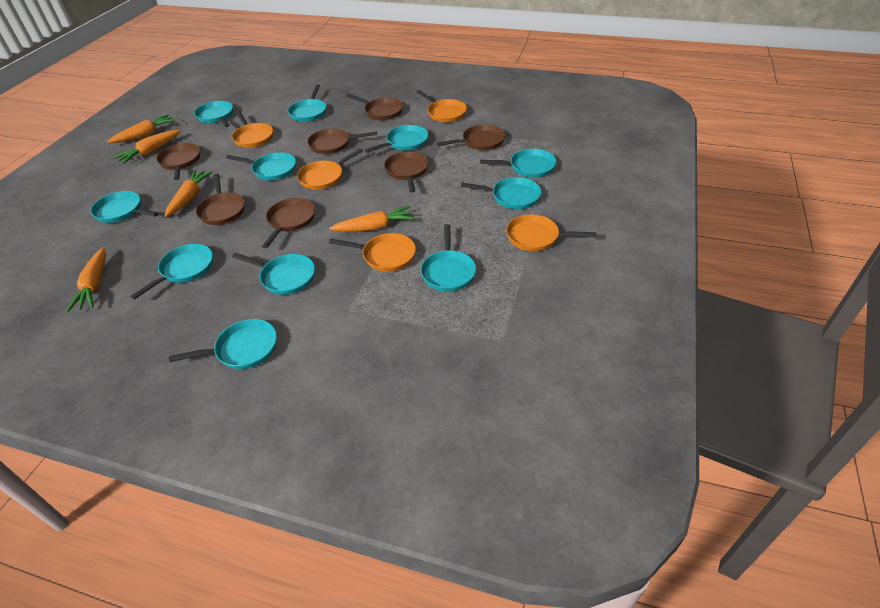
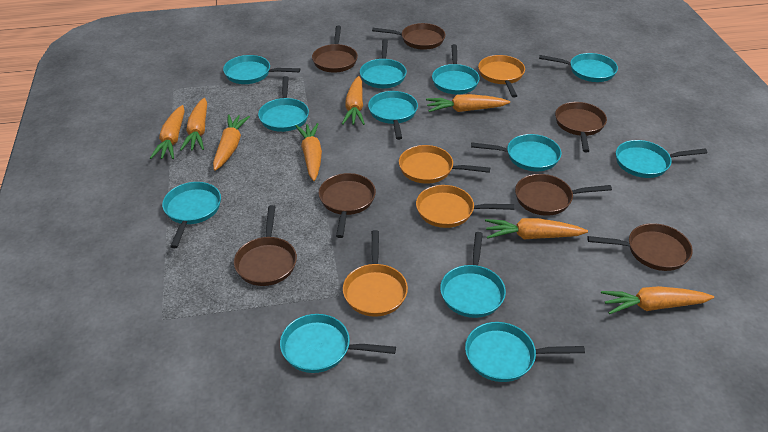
orange carrot: 5 -> 8
orange pan: 5 -> 4
turquoise pan: 11 -> 12

